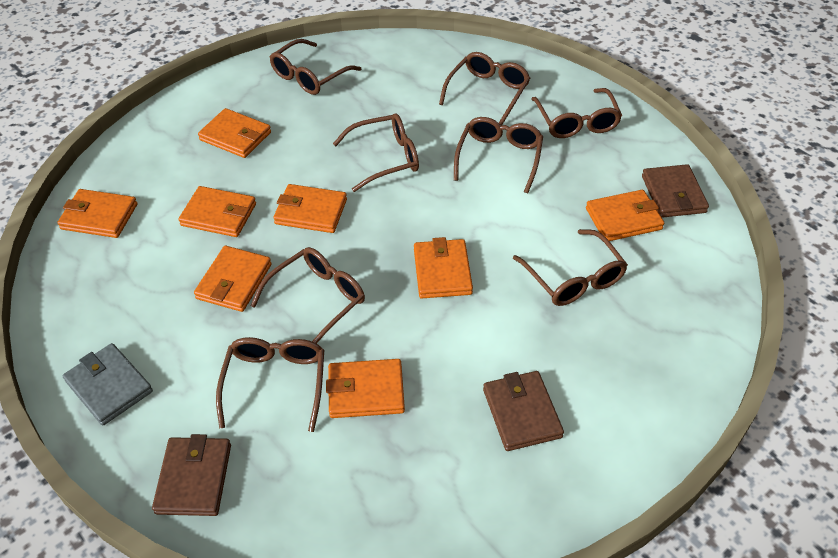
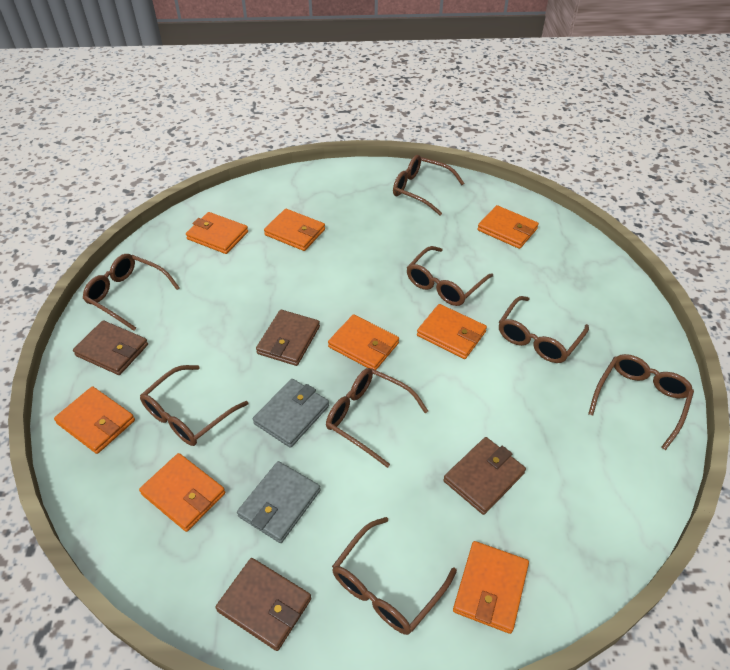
brown wallet: 3 -> 4
grey wallet: 1 -> 2

